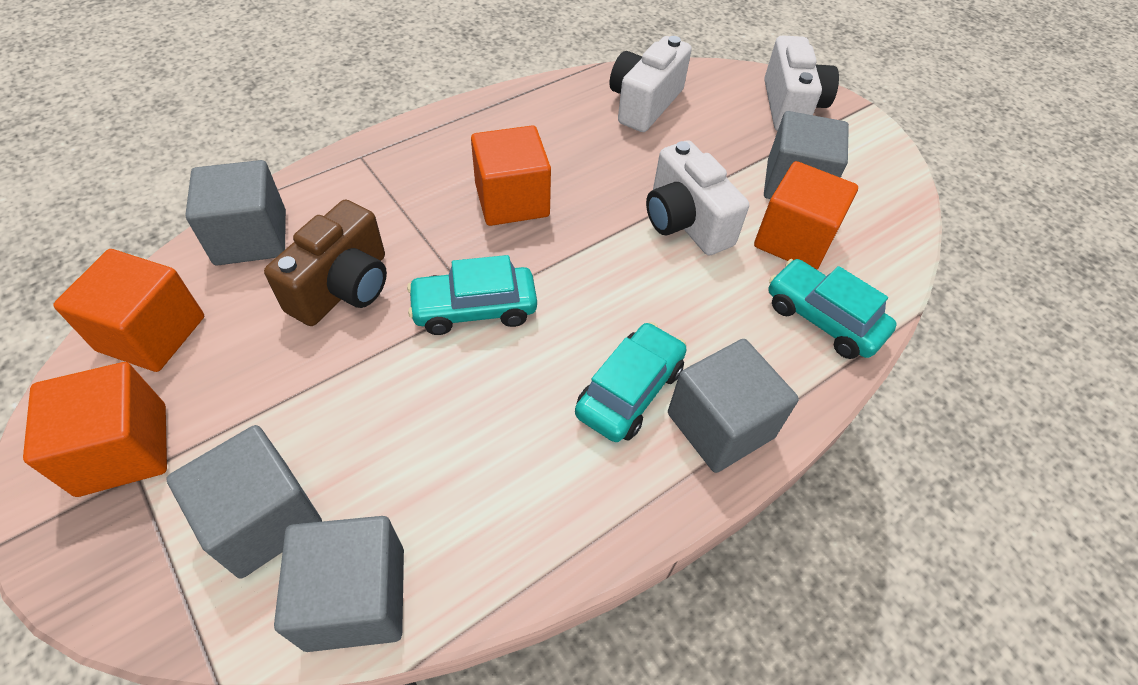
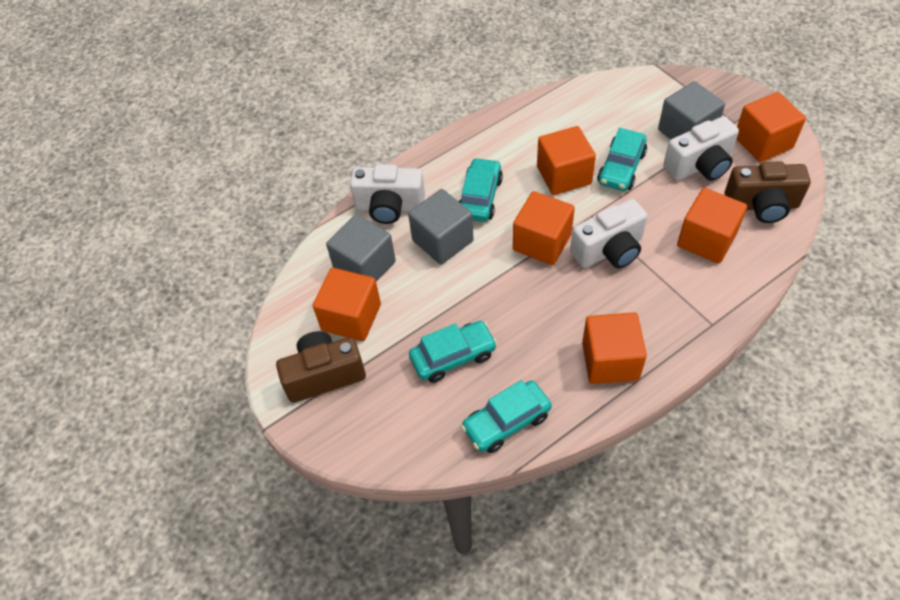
brown camera: 1 -> 2
grey cube: 5 -> 3
orange cube: 4 -> 6
turquoise car: 3 -> 4

